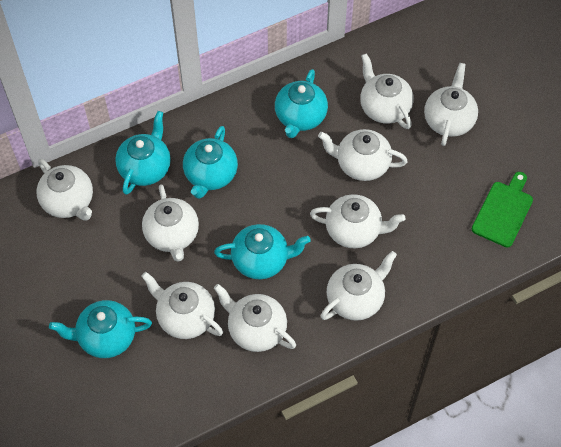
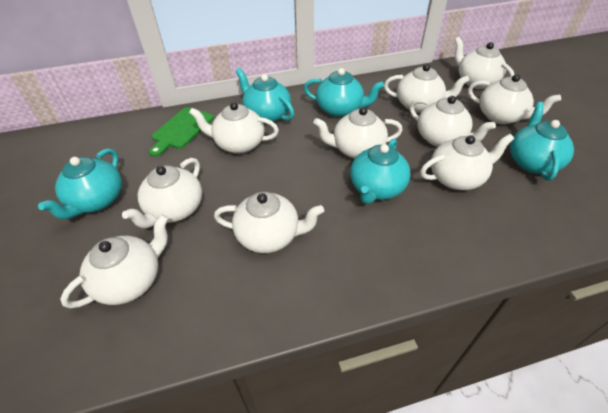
white teapot: 9 -> 10

